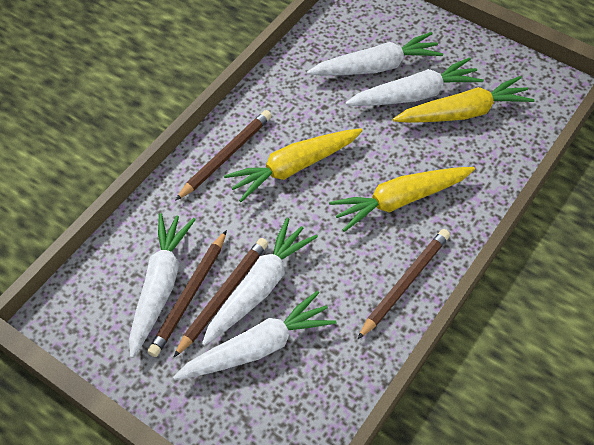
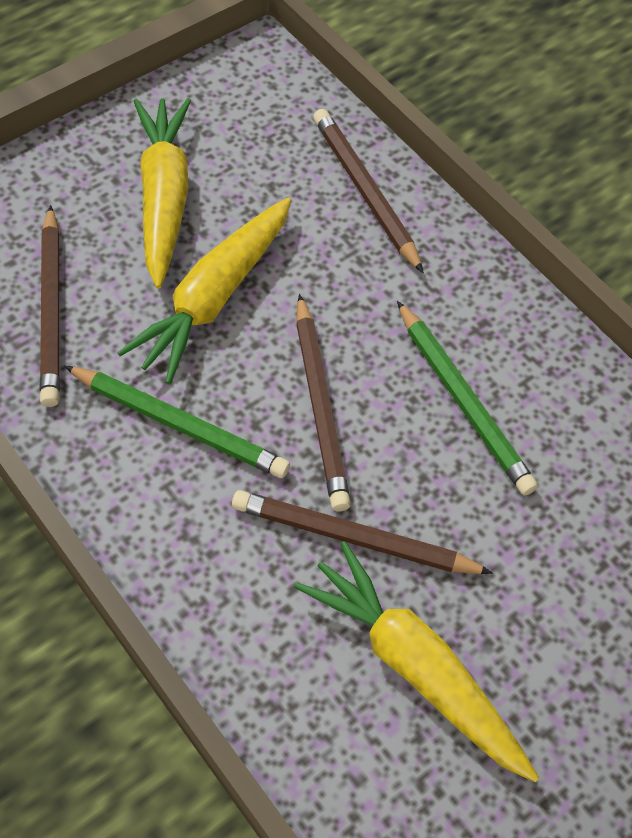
green pencil: 0 -> 2
white carrot: 5 -> 0

